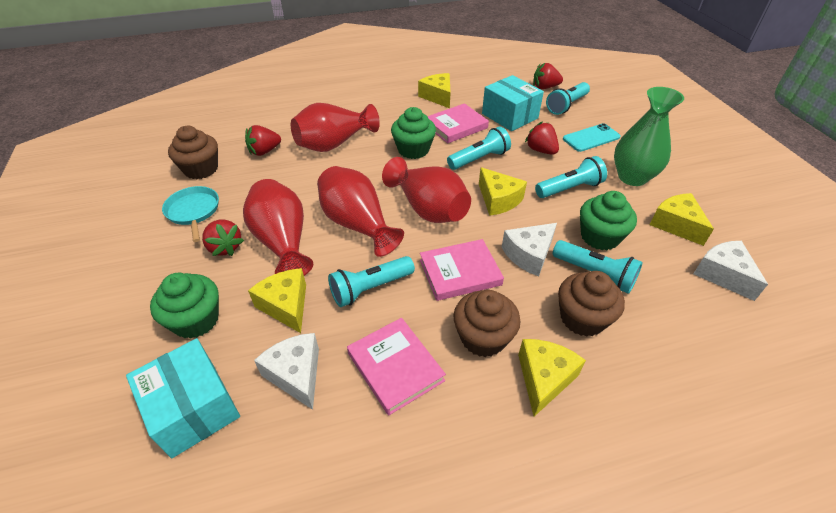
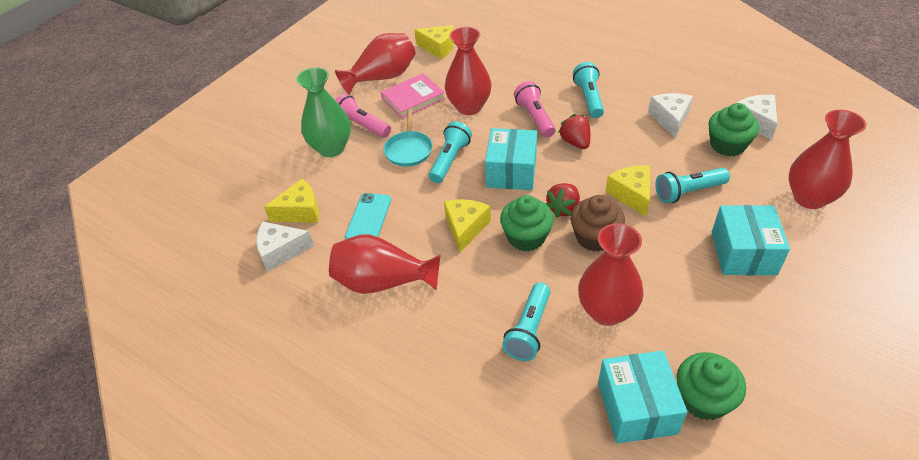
brown cupcake: 3 -> 1
pink book: 3 -> 1
pink flashlight: 0 -> 2
red strawberry: 4 -> 2
red vase: 4 -> 5
turquoise box: 2 -> 3
turquoise flashlight: 5 -> 4
yellow cheese: 5 -> 4

